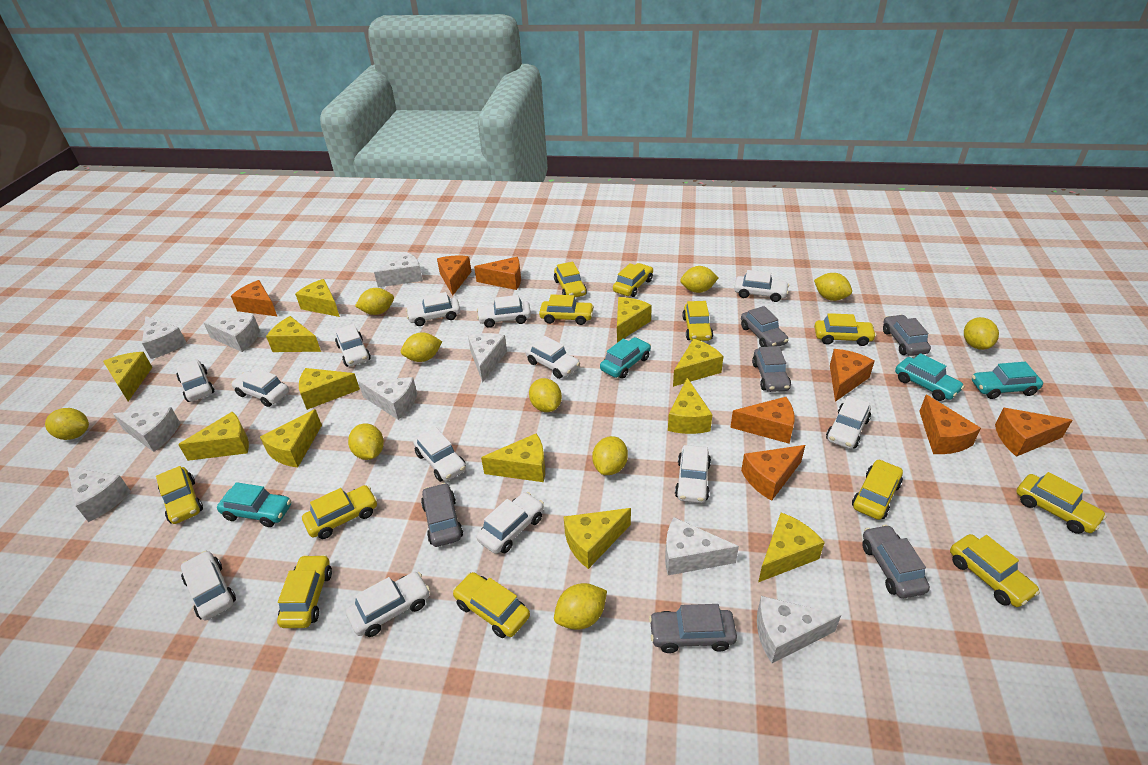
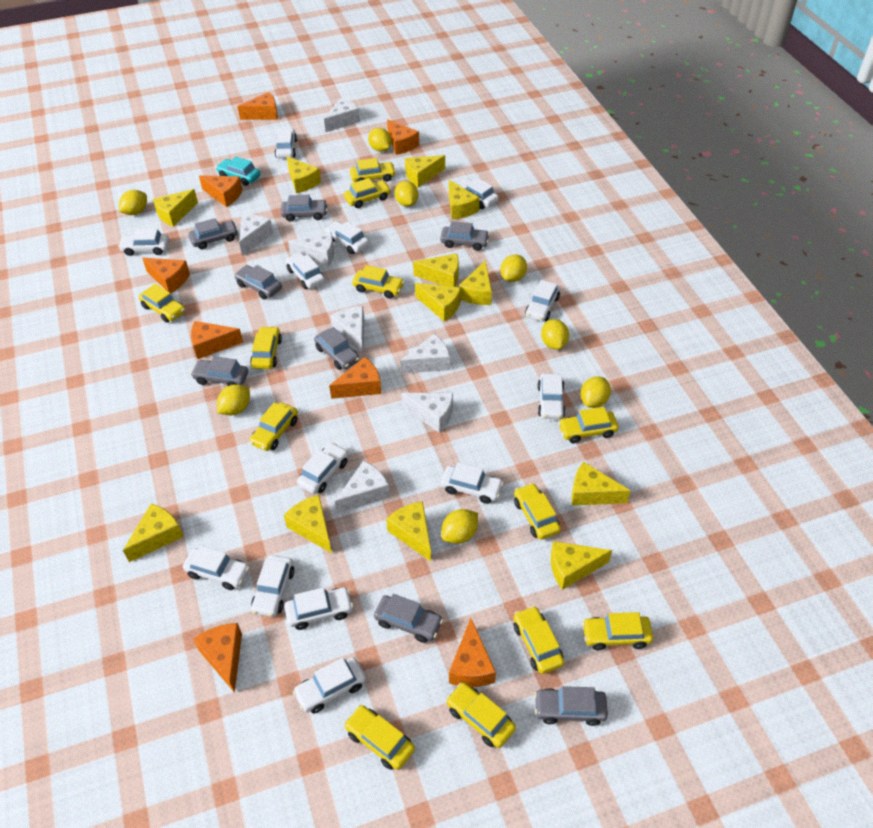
grey car: 6 -> 8
turquoise car: 4 -> 1
white cheese: 9 -> 7
yellow lemon: 10 -> 8

